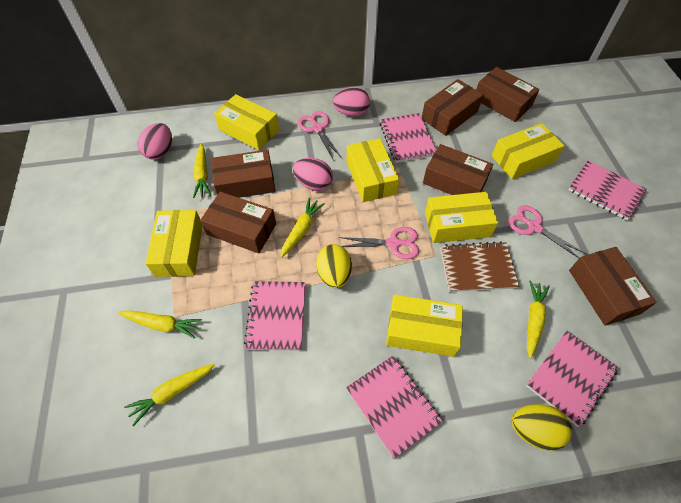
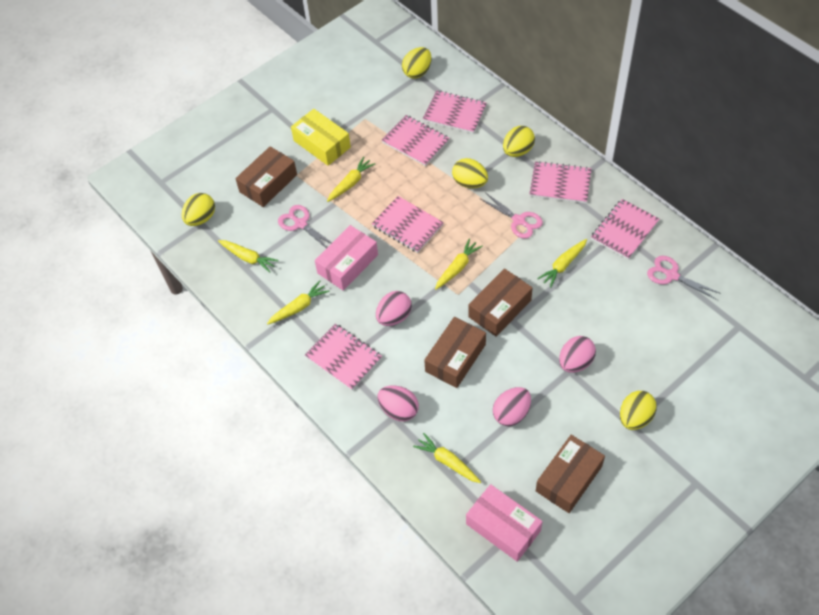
brown box: 6 -> 4
brown notebook: 1 -> 0
pink box: 0 -> 2
pink egg: 3 -> 4
pink notebook: 5 -> 6
yellow box: 6 -> 1
yellow carrot: 5 -> 6
yellow egg: 2 -> 5

